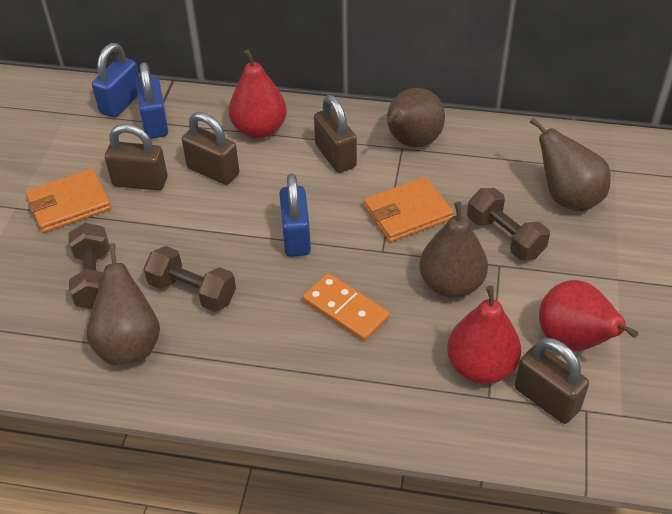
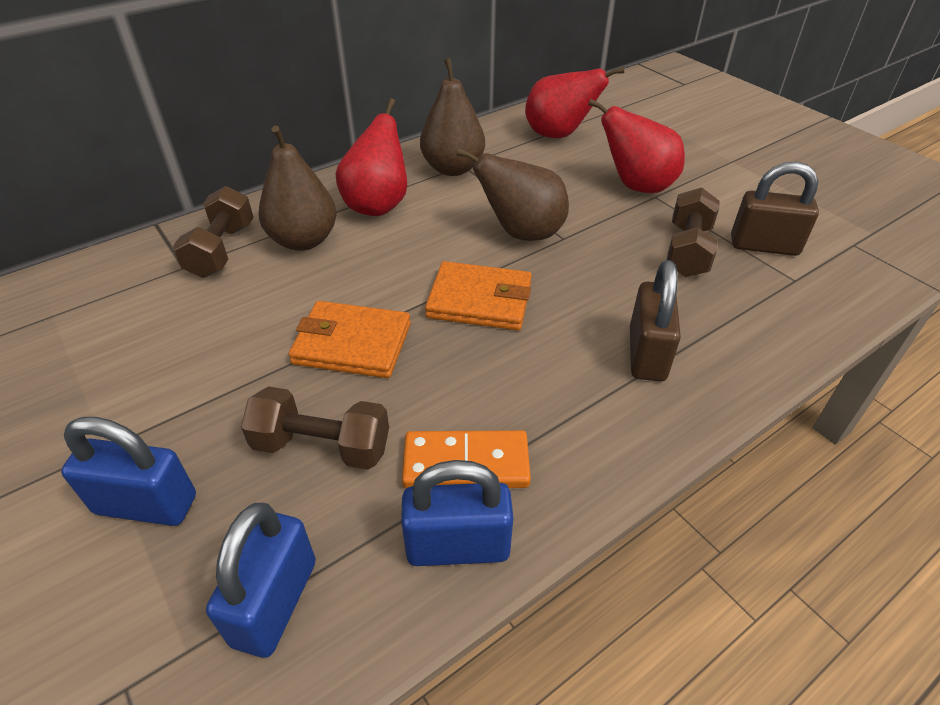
brown padlock: 4 -> 2
brown pear: 4 -> 3

